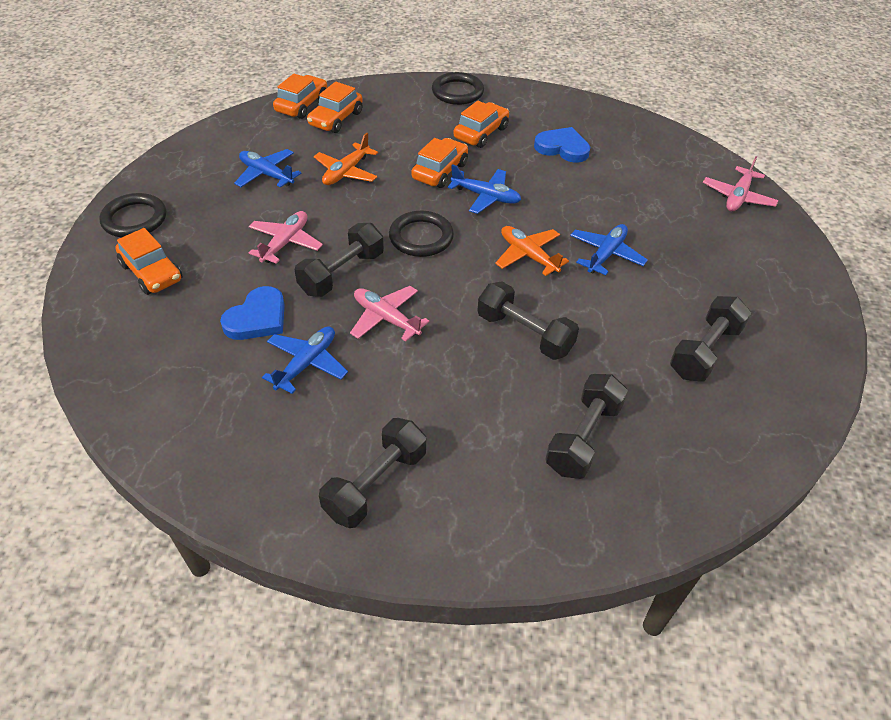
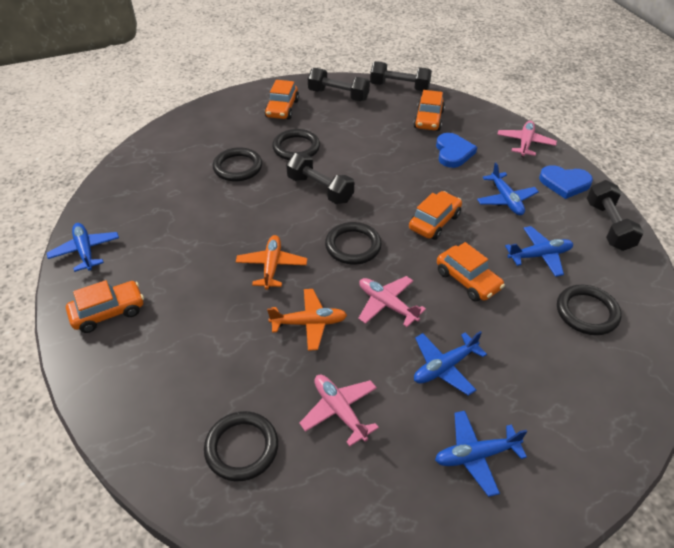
black dumbbell: 5 -> 4
black ring: 3 -> 5
blue plane: 4 -> 5

